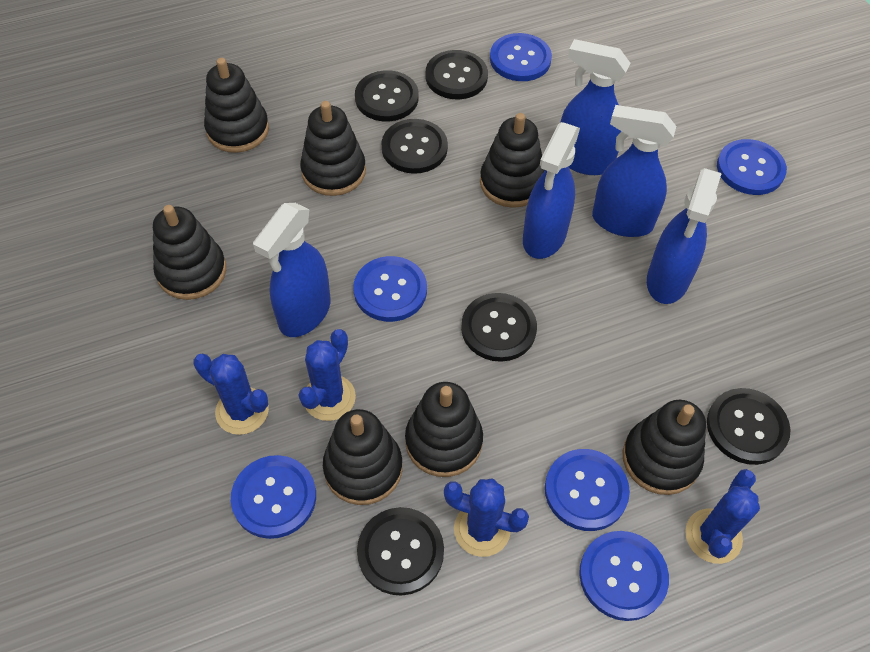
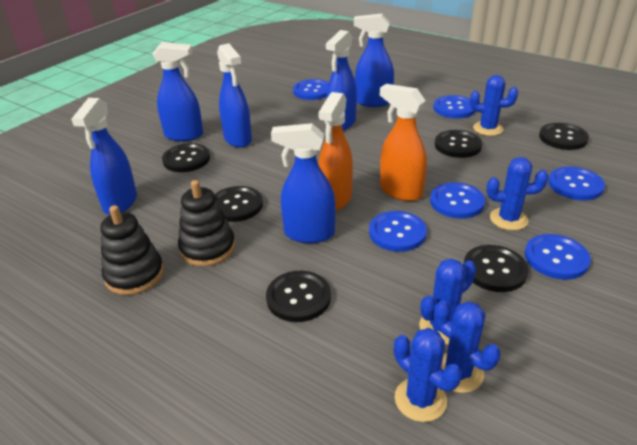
black stacking toy: 7 -> 2
blue cactus: 4 -> 5
blue spray bottle: 5 -> 6
orange spray bottle: 0 -> 2

